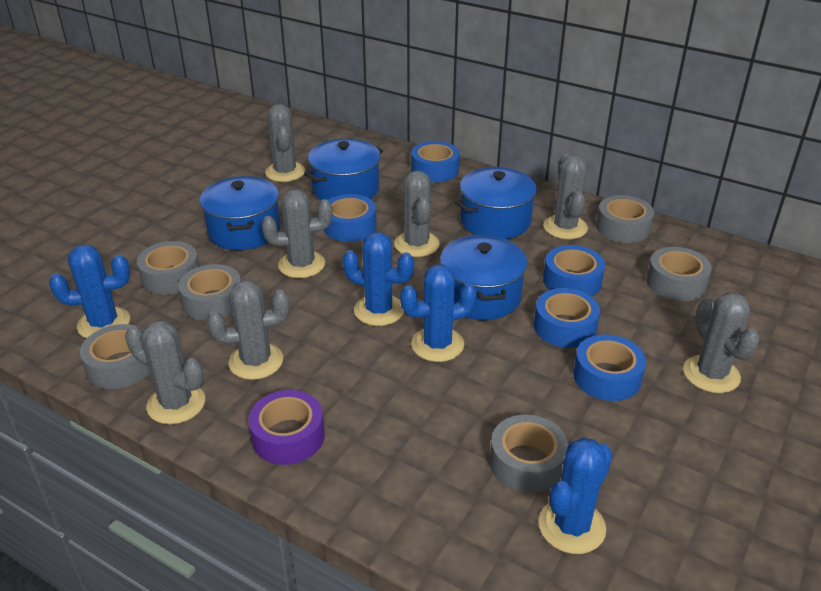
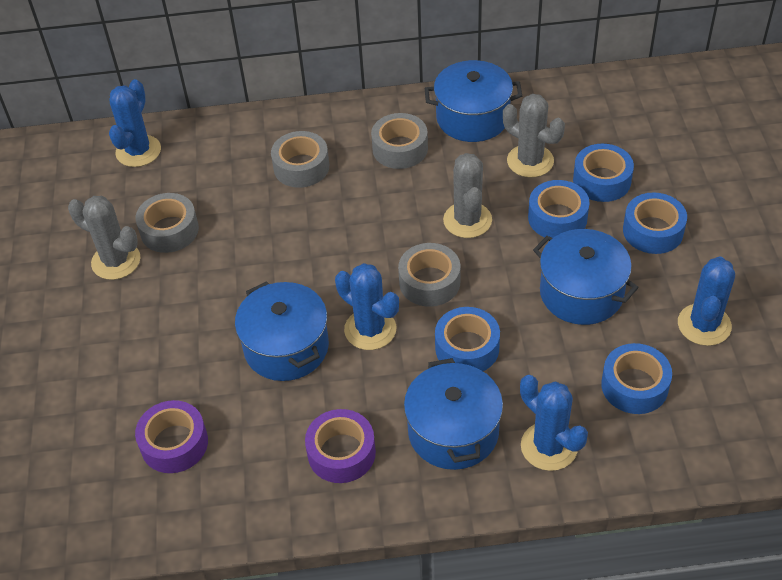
grey cactus: 7 -> 3
grey tape: 6 -> 4
purple tape: 1 -> 2

